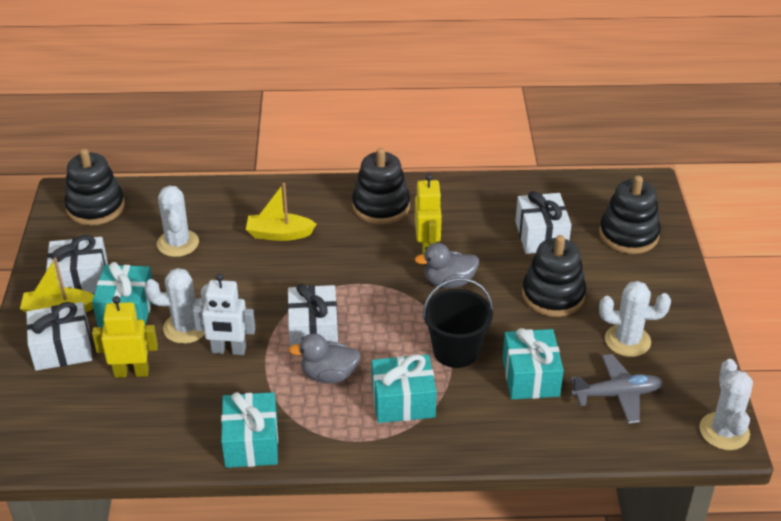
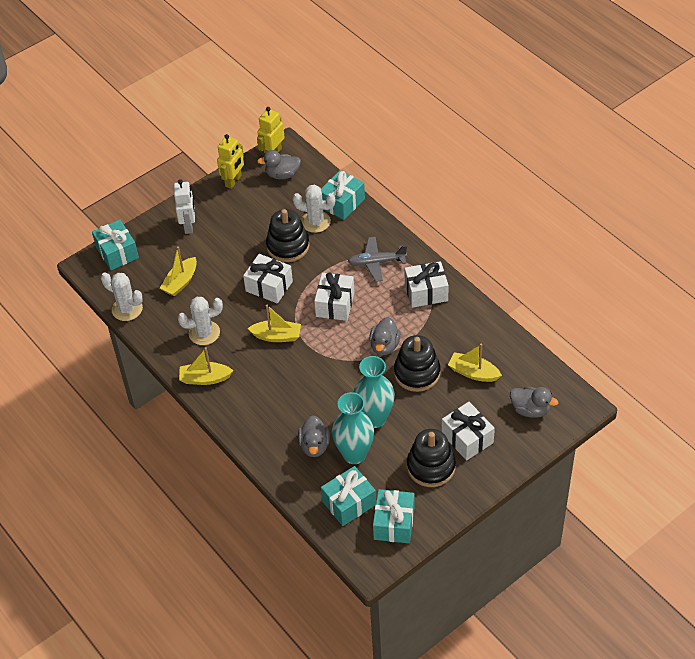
black bucket: 1 -> 0
black stacking toy: 4 -> 3
grey duck: 2 -> 4
turquoise vase: 0 -> 2
white cactus: 4 -> 3
yellow boat: 2 -> 4

